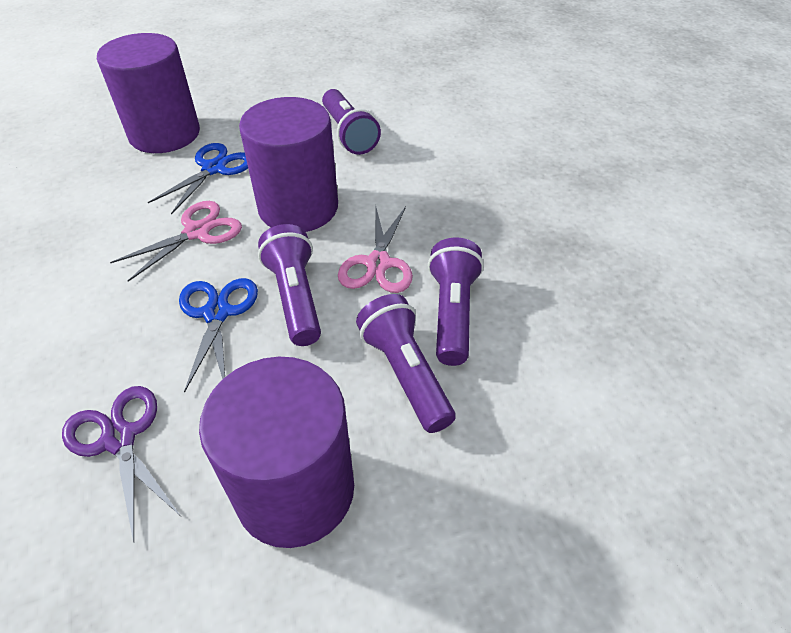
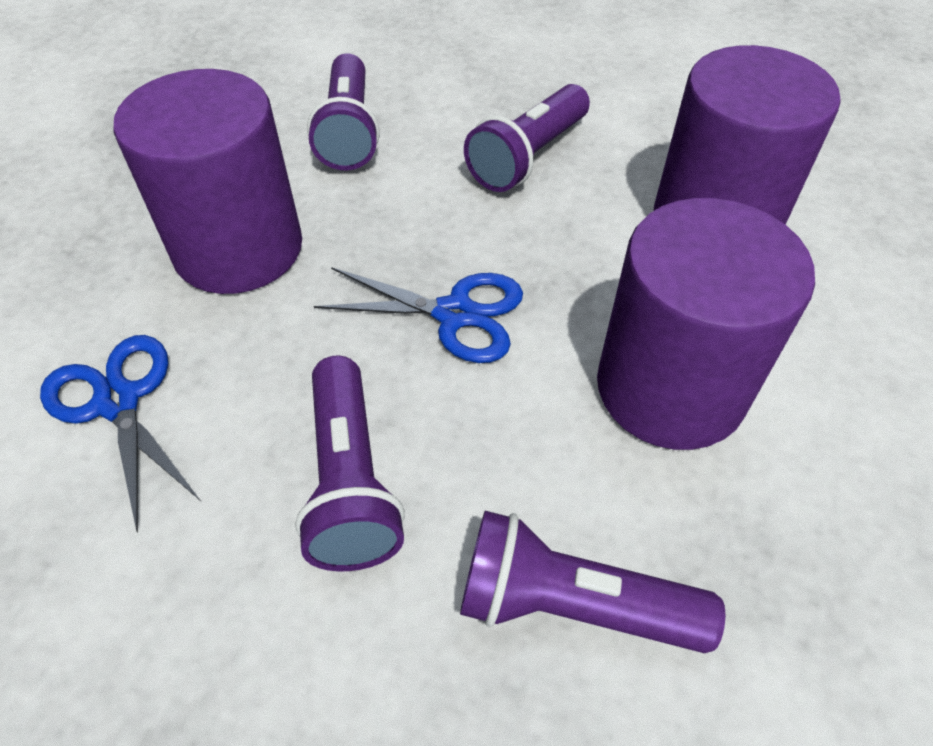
pink scissors: 2 -> 0
purple scissors: 1 -> 0

